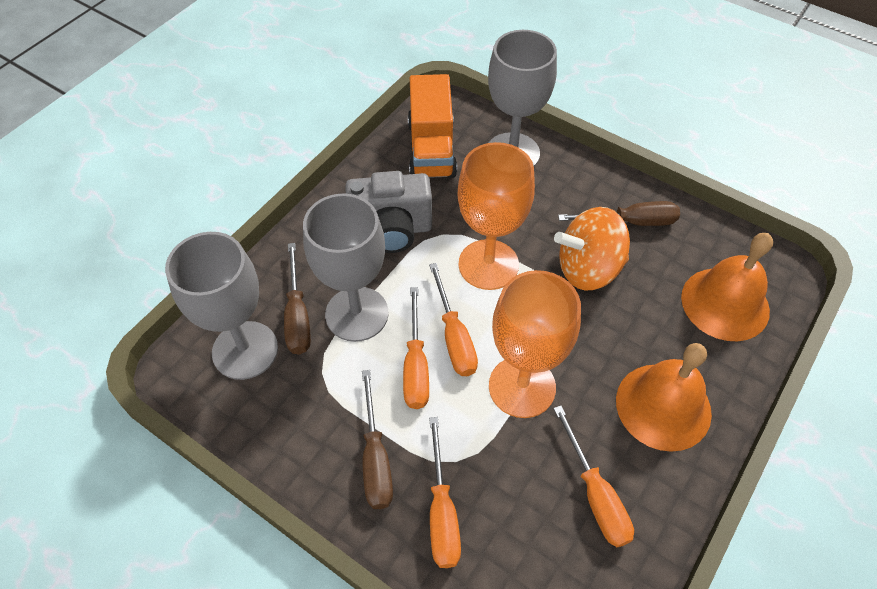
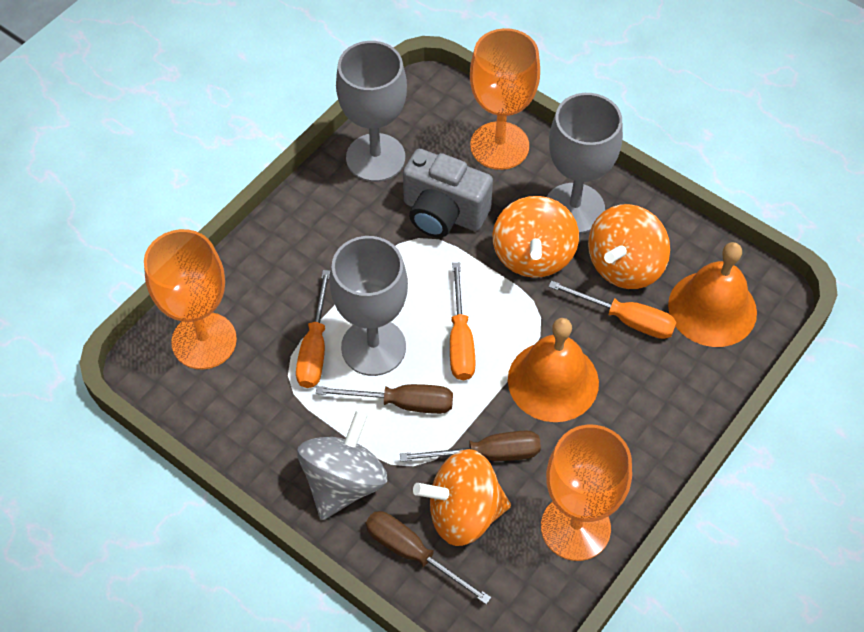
grey spinning top: 0 -> 1
orange goblet: 2 -> 3
orange screwdriver: 4 -> 3
orange spinning top: 1 -> 3
orange truck: 1 -> 0

